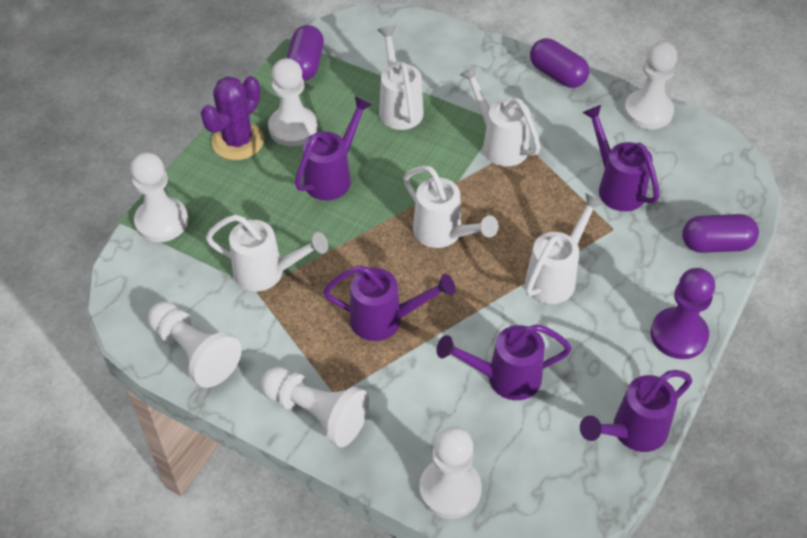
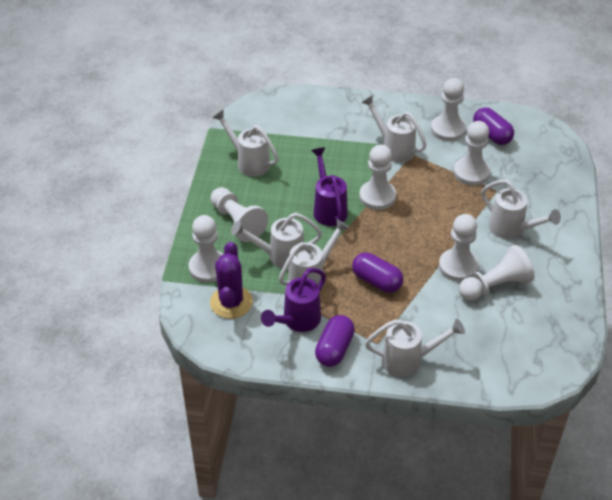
purple pawn: 1 -> 0
purple watering can: 5 -> 2
white pawn: 6 -> 7
white watering can: 5 -> 6

